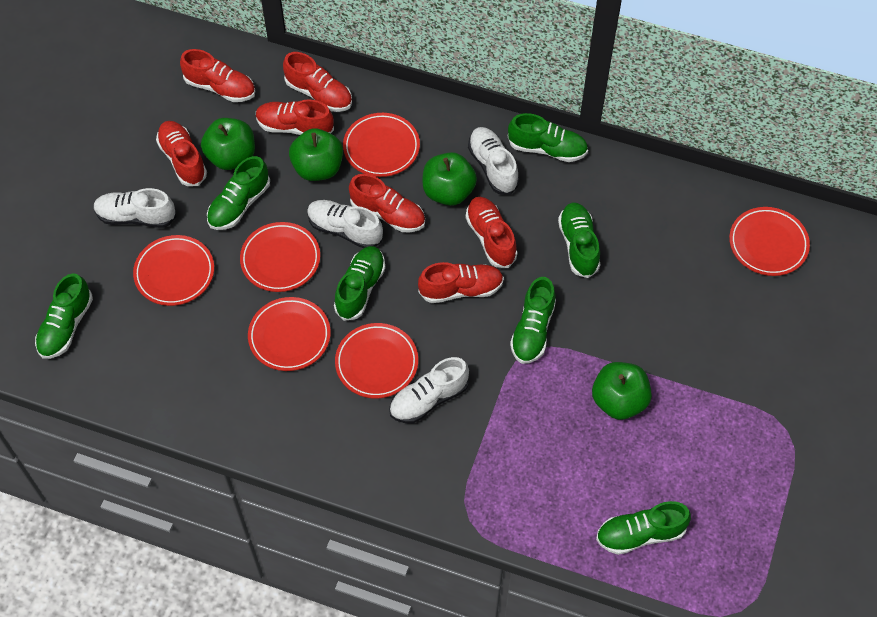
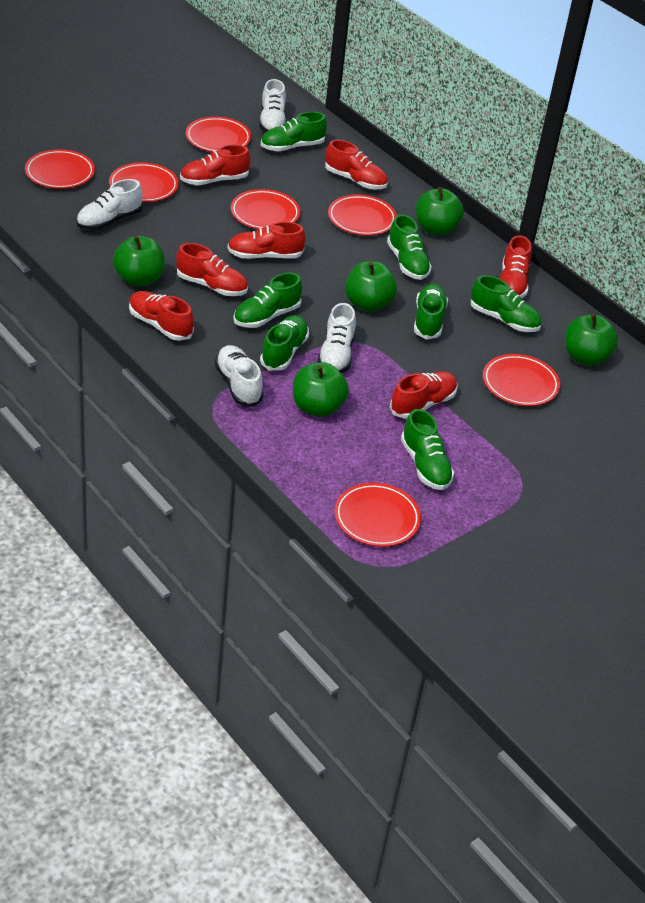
green apple: 4 -> 5
red plate: 6 -> 7

